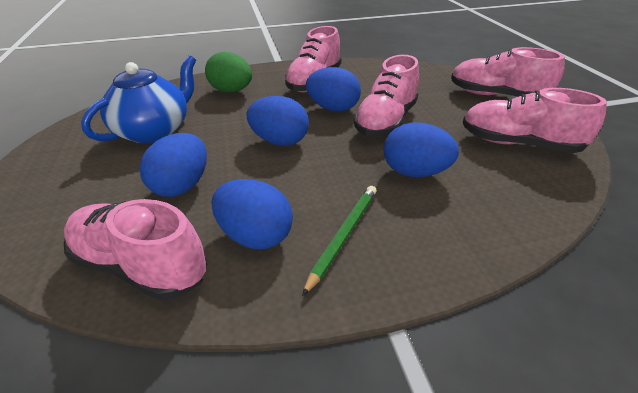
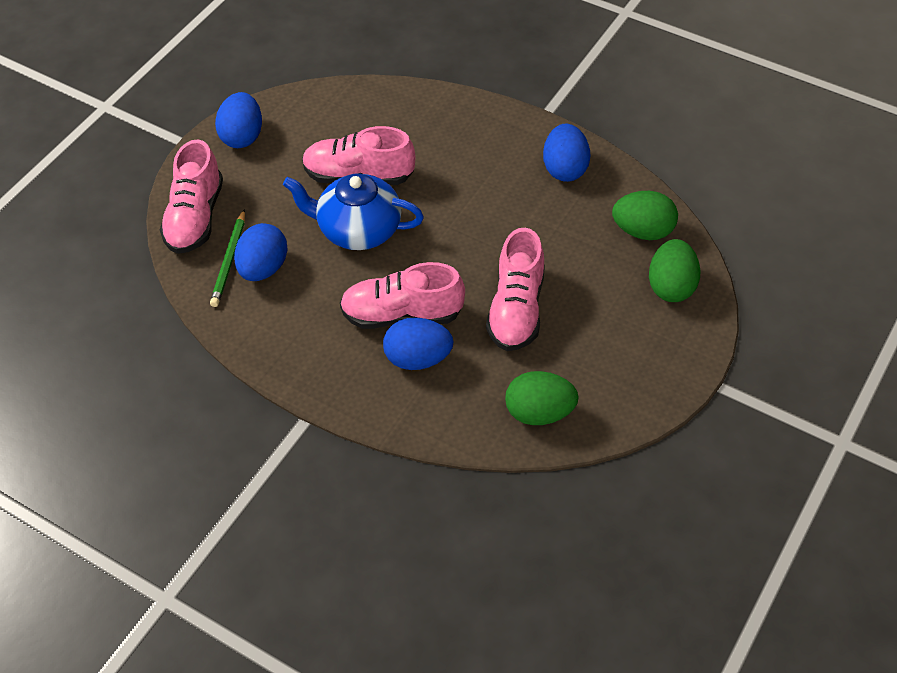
blue egg: 5 -> 4
green egg: 1 -> 3
pink shoe: 5 -> 4

